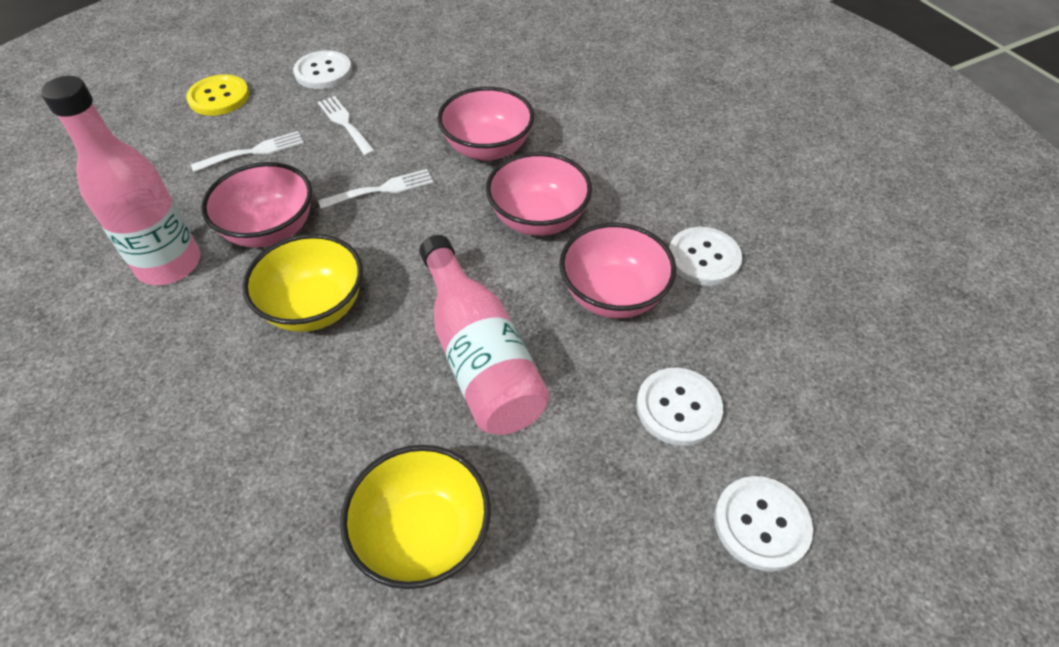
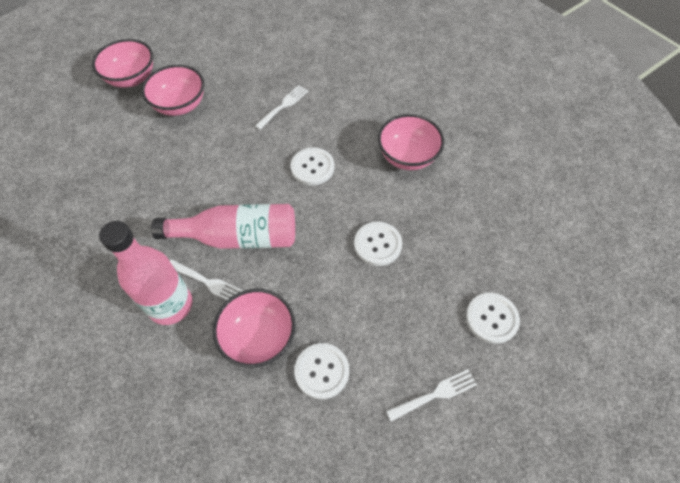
yellow bowl: 2 -> 0
yellow button: 1 -> 0

